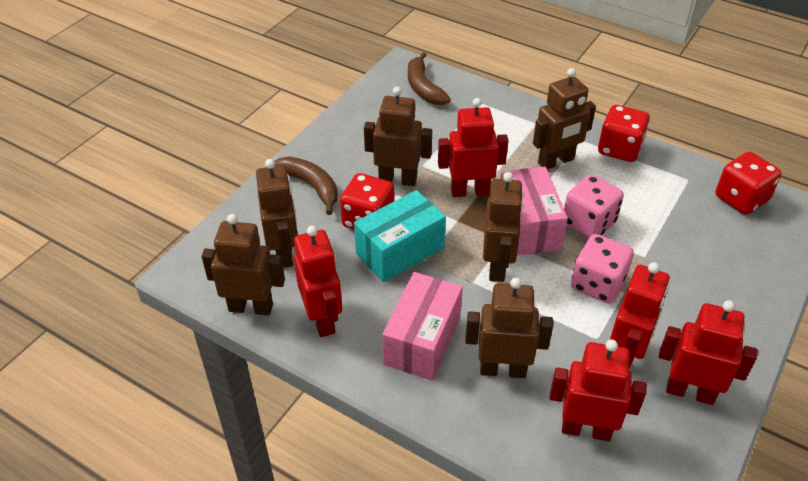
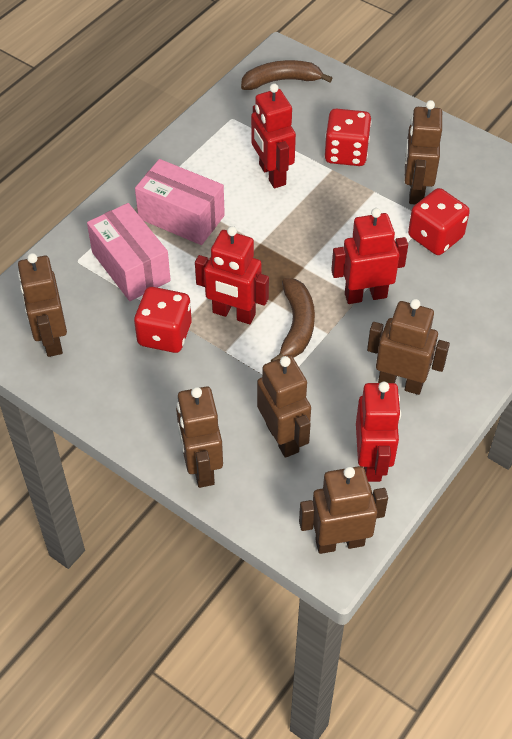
pink dice: 2 -> 0
red robot: 5 -> 4
turquoise box: 1 -> 0

